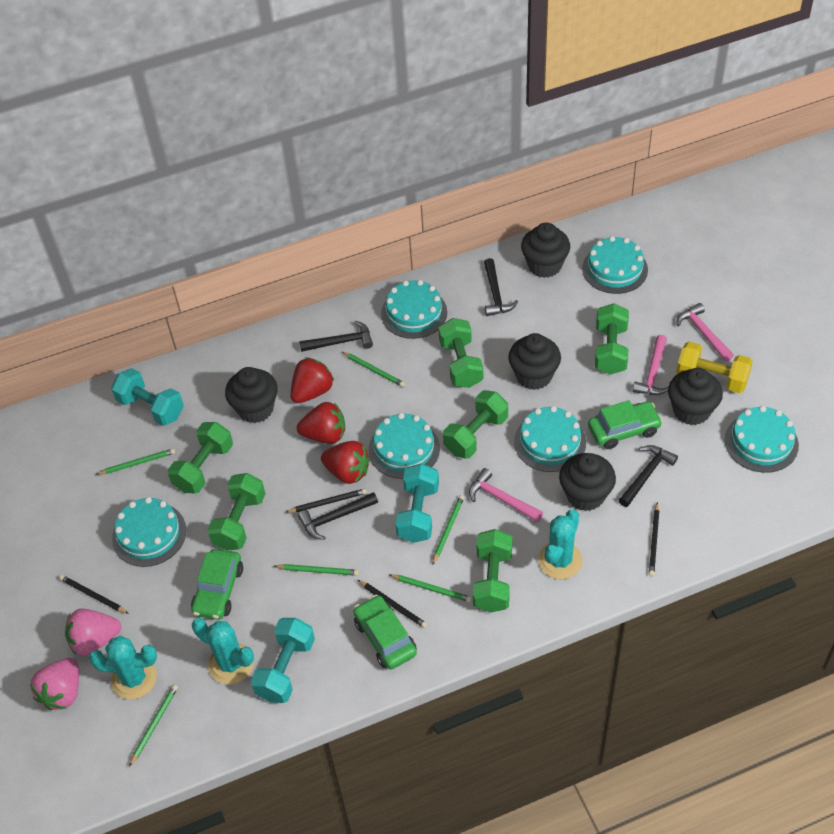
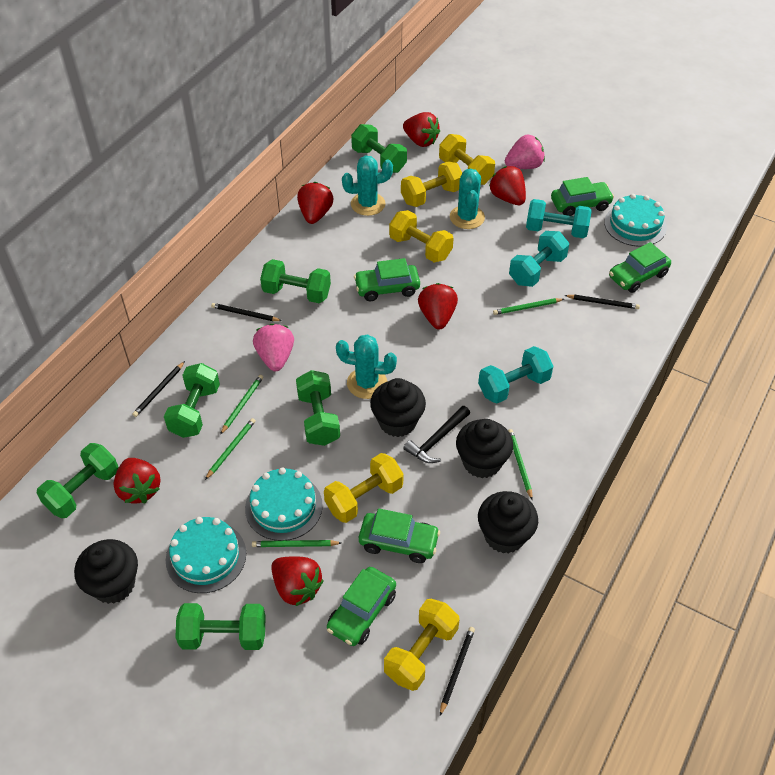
black cupcake: 5 -> 4
black hammer: 4 -> 1
green car: 3 -> 5
green pencil: 6 -> 5
pink hammer: 3 -> 0
red strawberry: 3 -> 6
turquoise cake: 6 -> 3
yellow dumbbell: 1 -> 5

